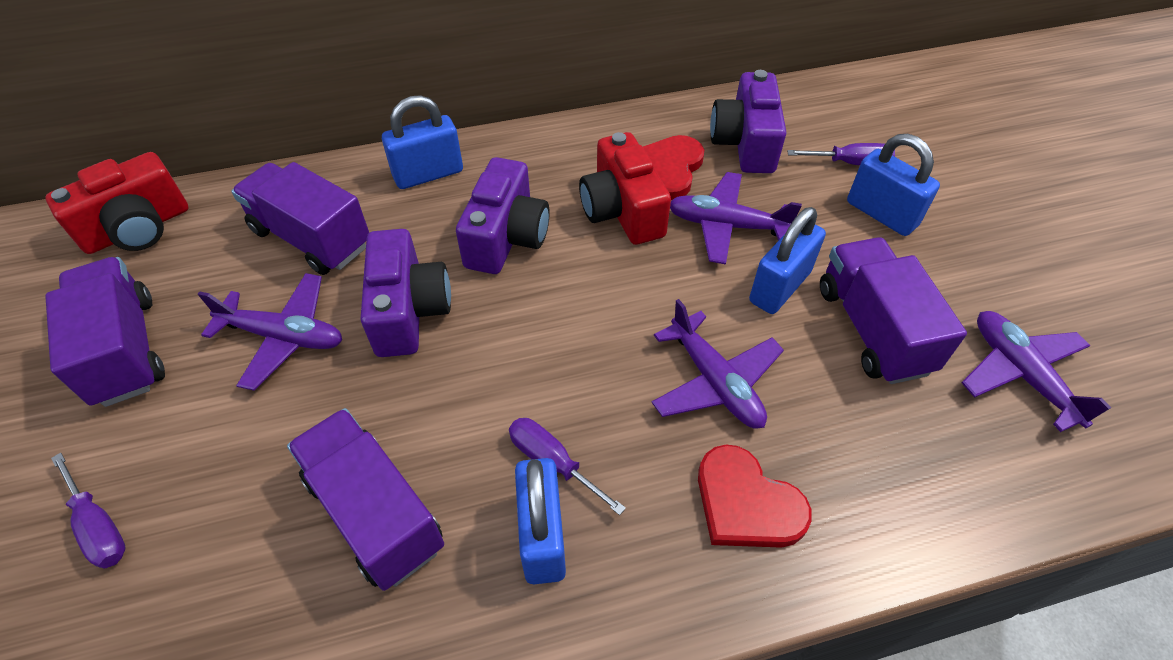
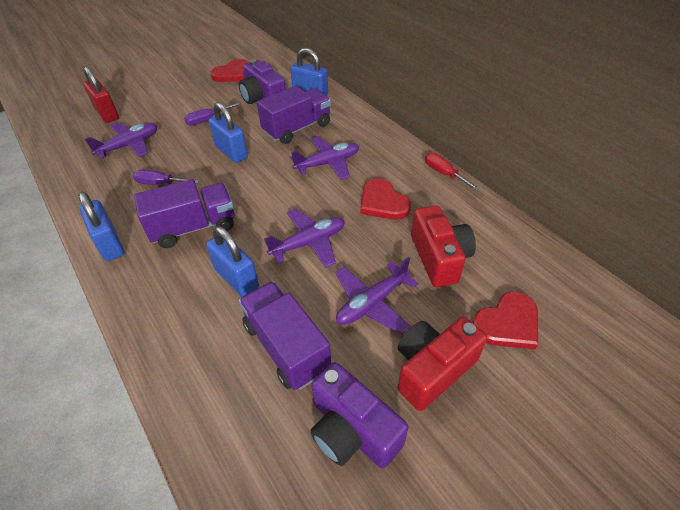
purple camera: 3 -> 2
purple screwdriver: 3 -> 2
purple truck: 4 -> 3
red heart: 2 -> 3
red padlock: 0 -> 1
red screwdriver: 0 -> 1

